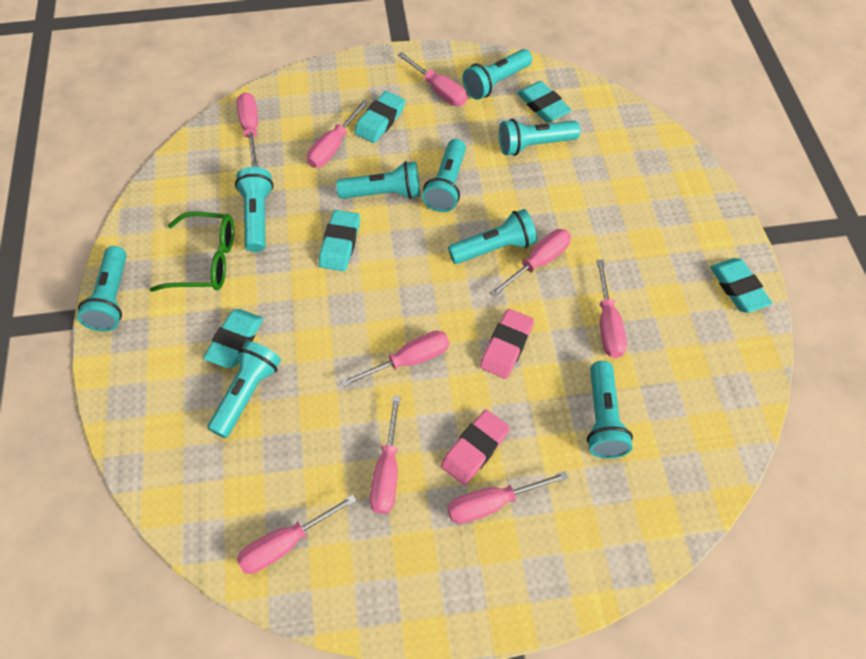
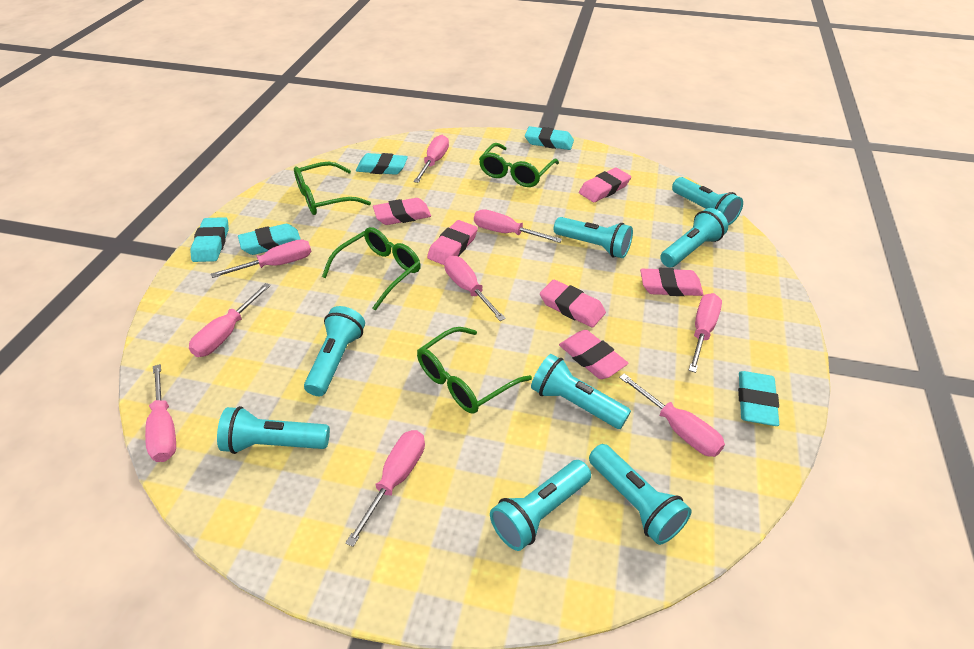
green glasses: 1 -> 4
pink eraser: 2 -> 6
turquoise flashlight: 9 -> 8

